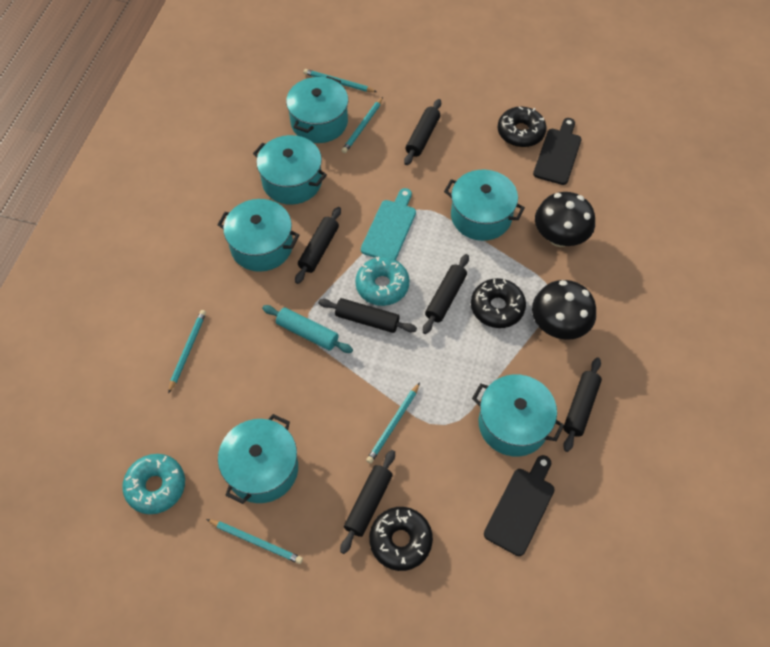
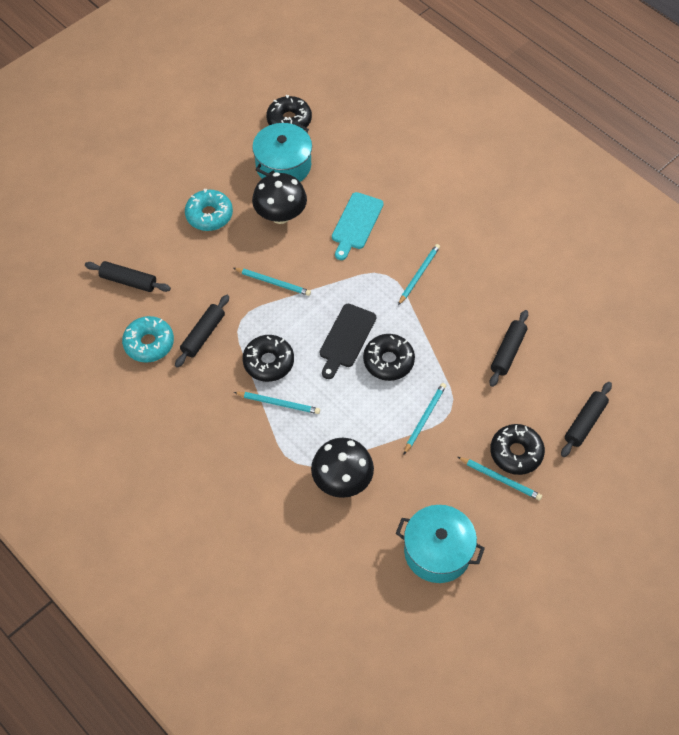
black cutting board: 2 -> 1
black donut: 3 -> 4
black rolling pin: 6 -> 4
turquoise pot: 6 -> 2
turquoise rolling pin: 1 -> 0

